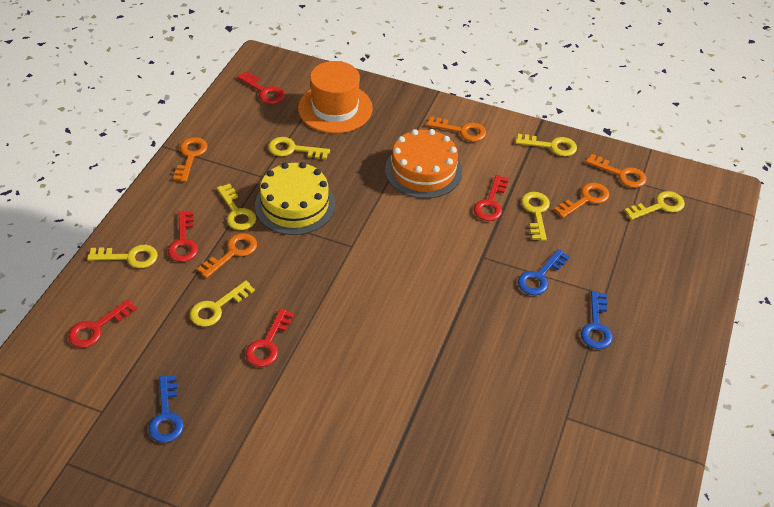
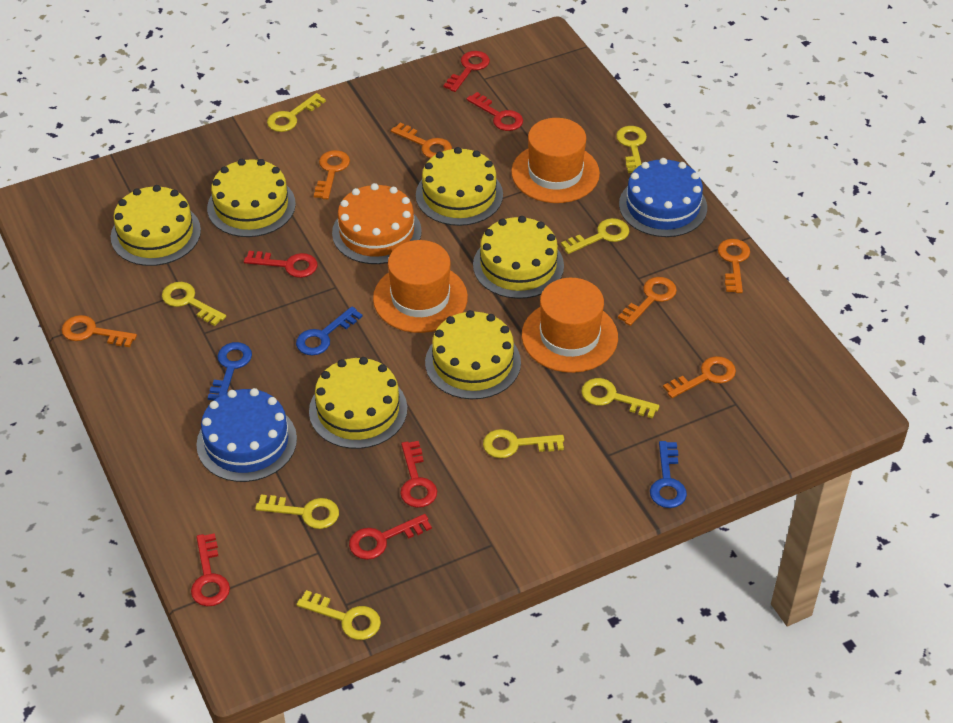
blue cake: 0 -> 2
orange hat: 1 -> 3
orange key: 5 -> 6
red key: 5 -> 6
yellow cake: 1 -> 6
yellow key: 7 -> 8

